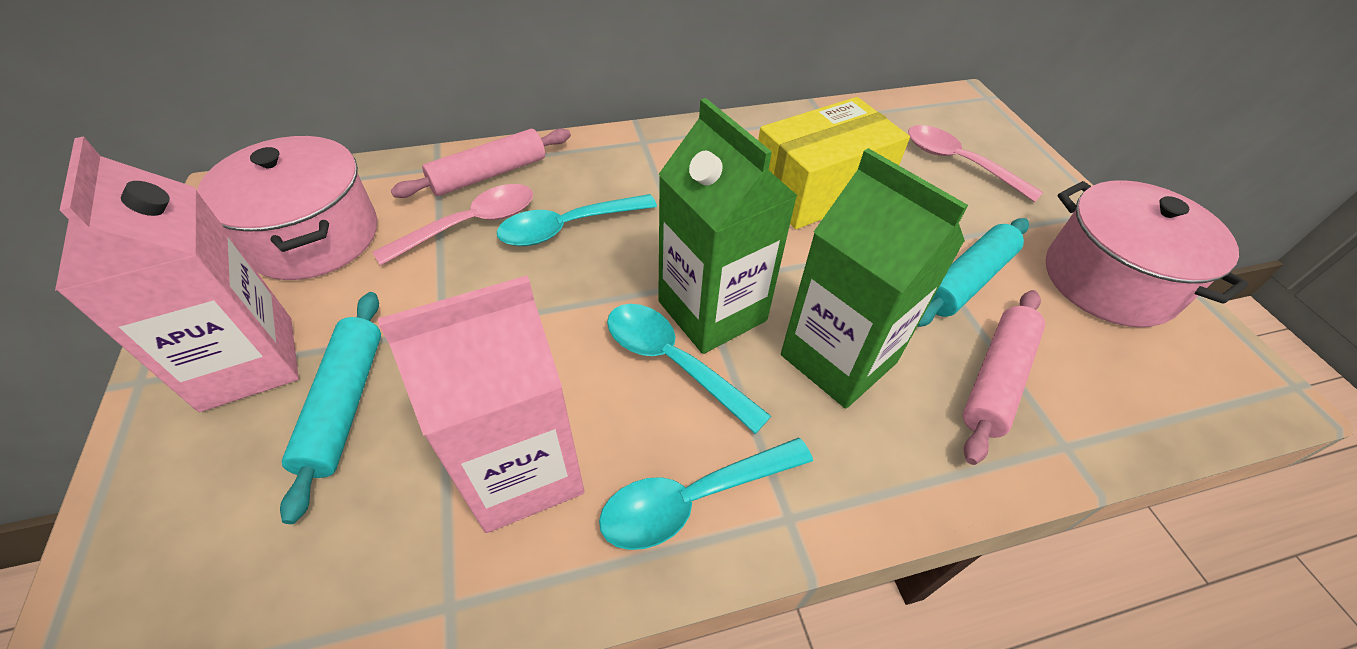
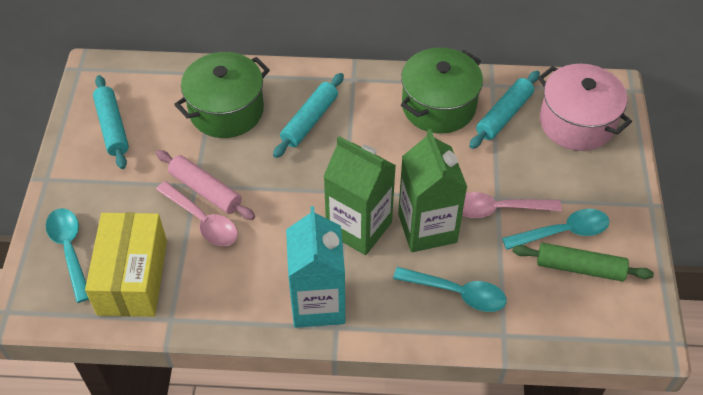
green pot: 0 -> 2
green rolling pin: 0 -> 1
pink carton: 2 -> 0
pink pot: 2 -> 1
pink rolling pin: 2 -> 1
turquoise carton: 0 -> 1
turquoise rolling pin: 2 -> 3

